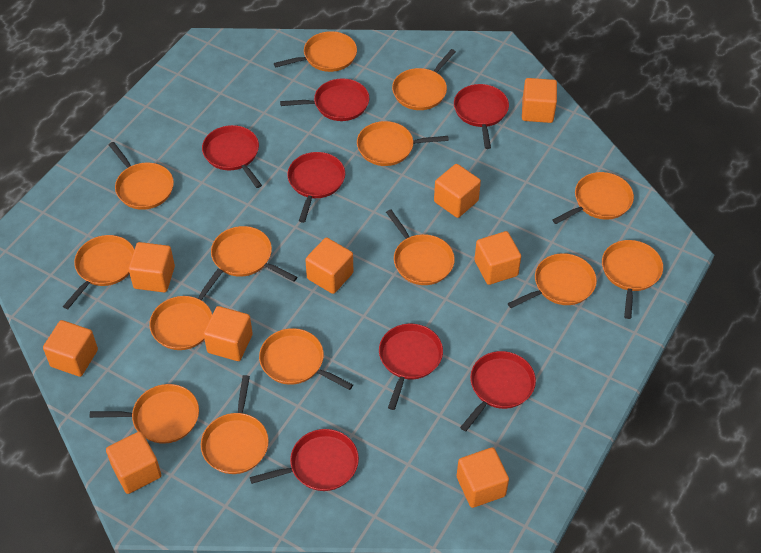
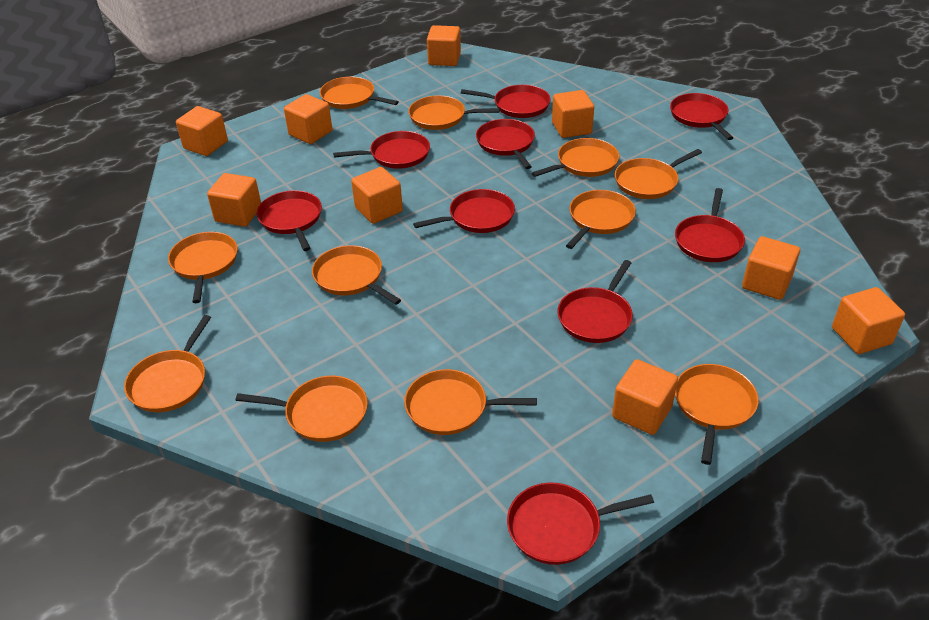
orange pan: 14 -> 11
red pan: 7 -> 9

